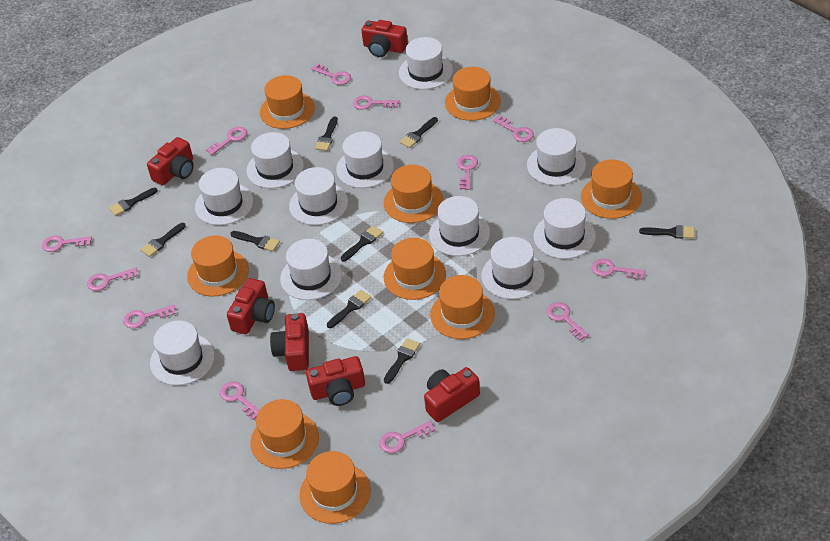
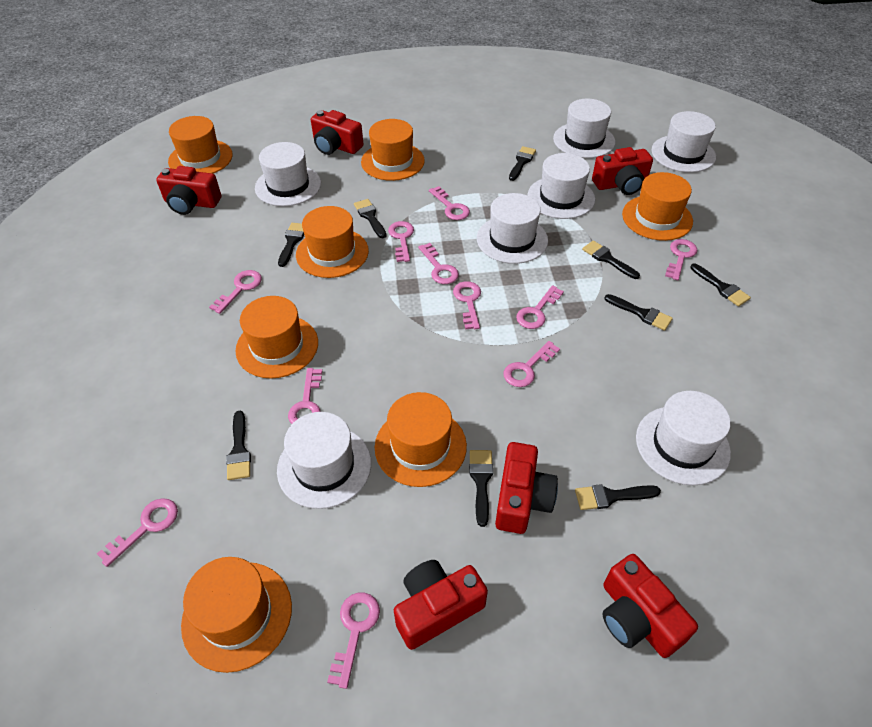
orange hat: 9 -> 7
pink key: 12 -> 11
white hat: 11 -> 7

